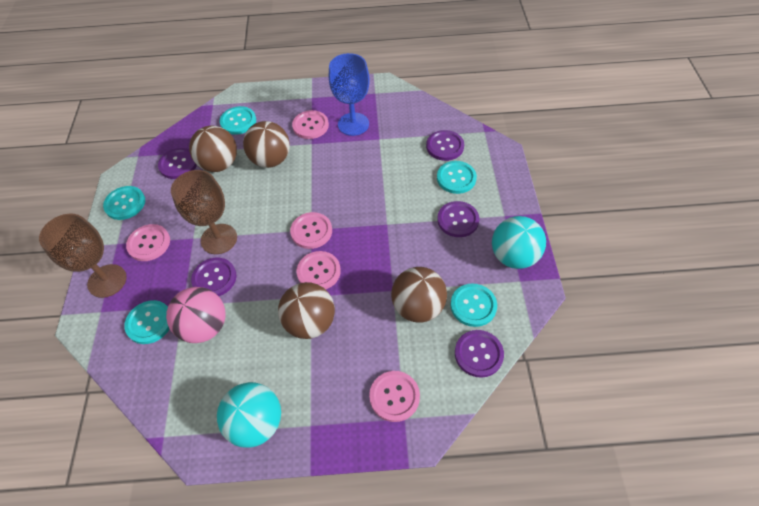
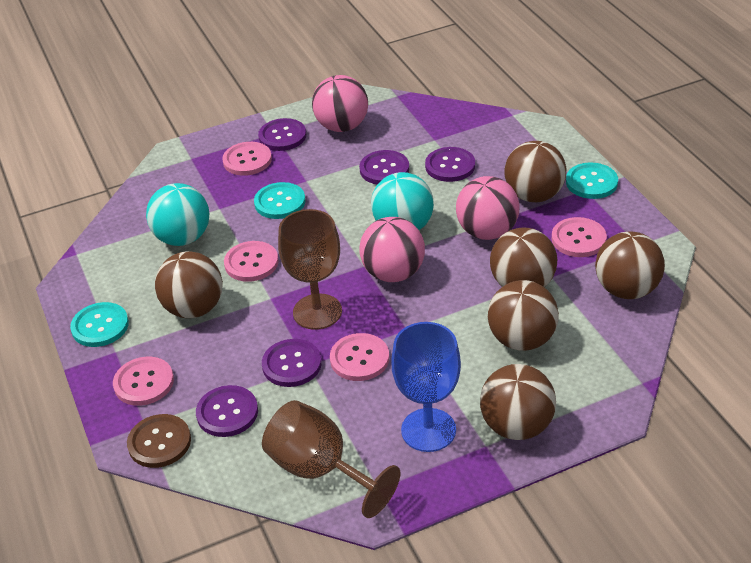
brown ball: 4 -> 6
brown button: 0 -> 1
pink ball: 1 -> 3
turquoise button: 5 -> 3

